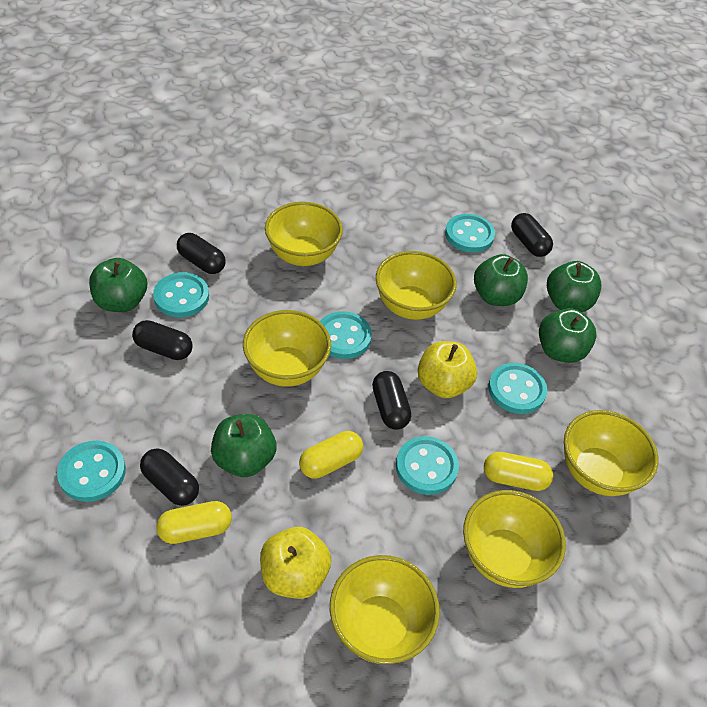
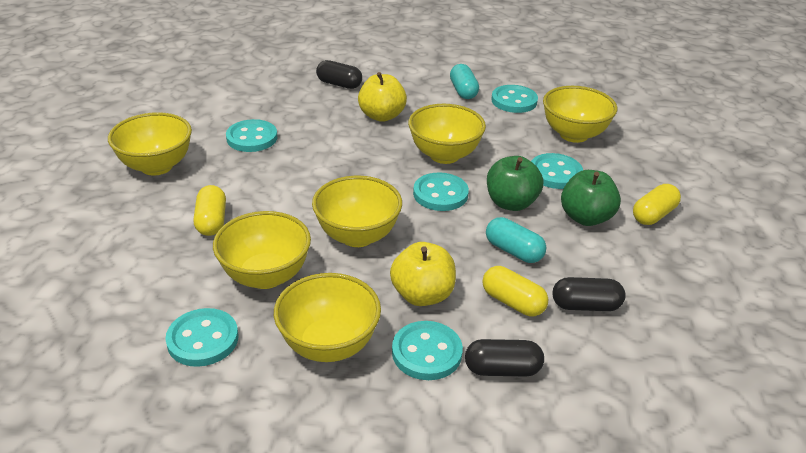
black capsule: 5 -> 3
green apple: 5 -> 2
turquoise capsule: 0 -> 2

